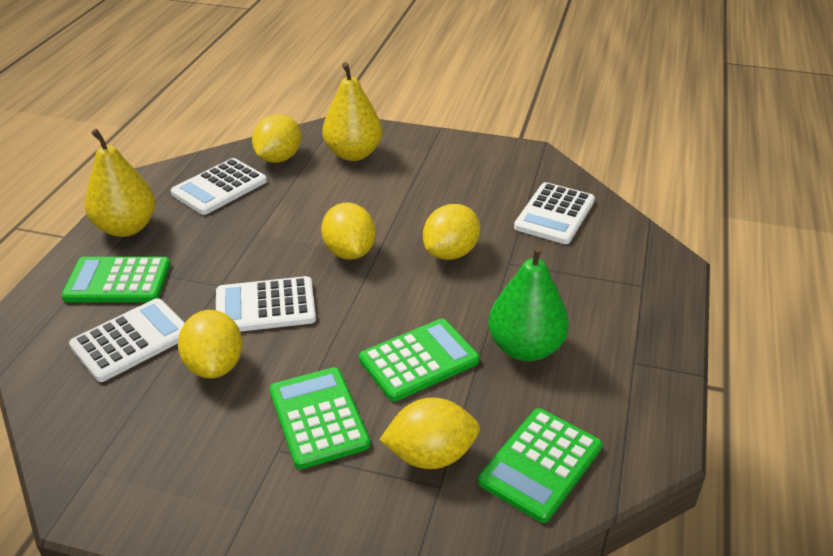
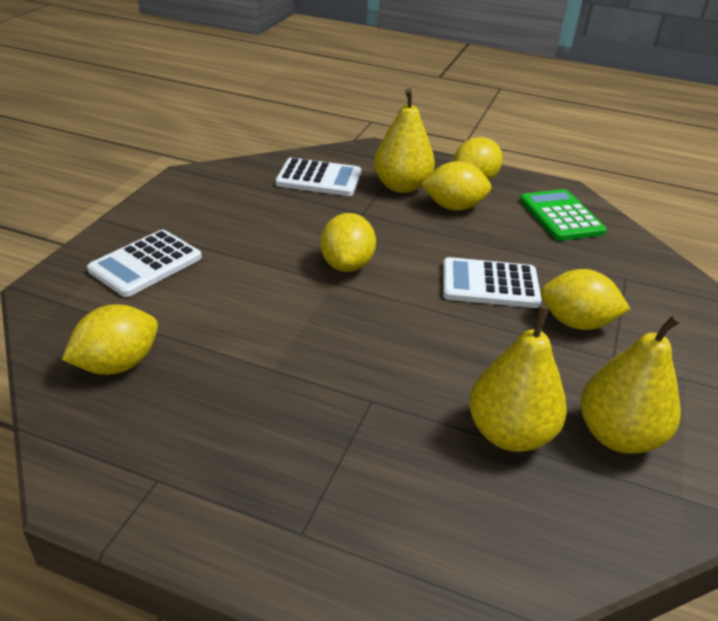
green calculator: 4 -> 1
green pear: 1 -> 0
white calculator: 4 -> 3
yellow pear: 2 -> 3

